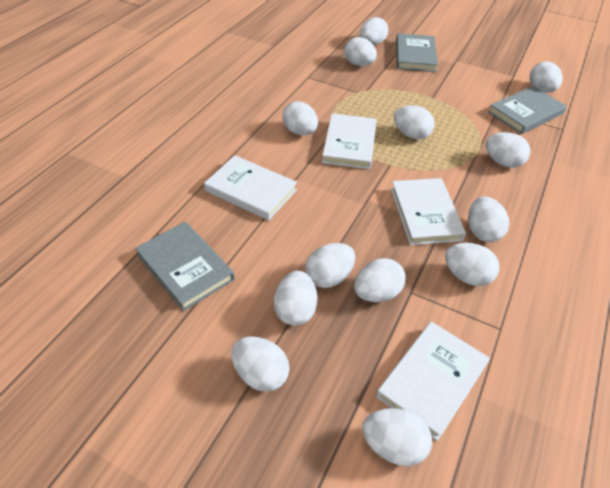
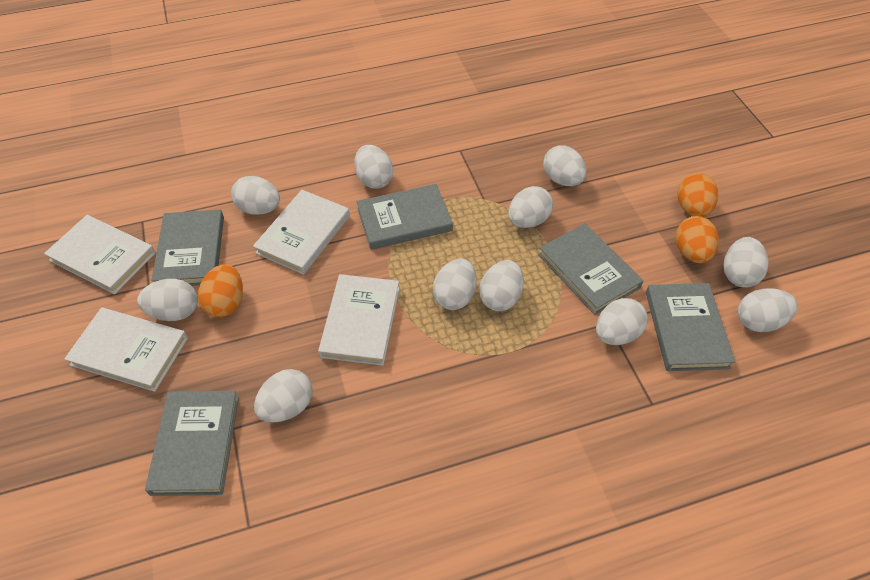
grey book: 3 -> 5
orange egg: 0 -> 3
white egg: 13 -> 11

